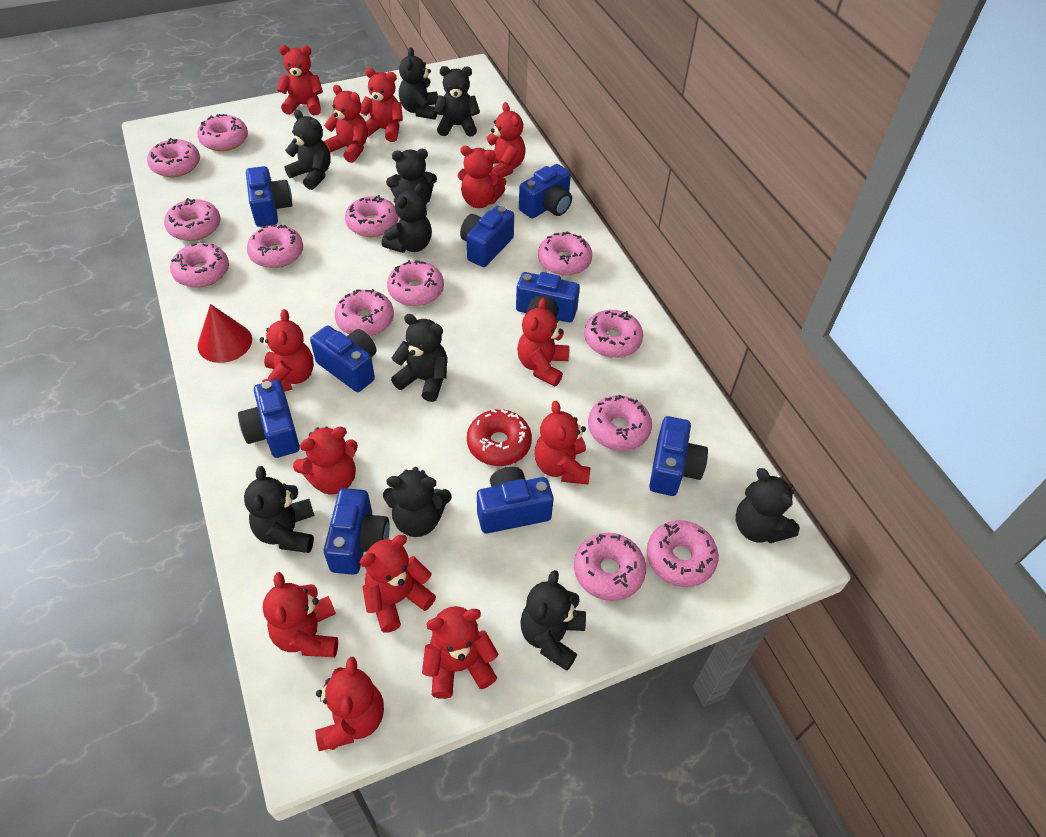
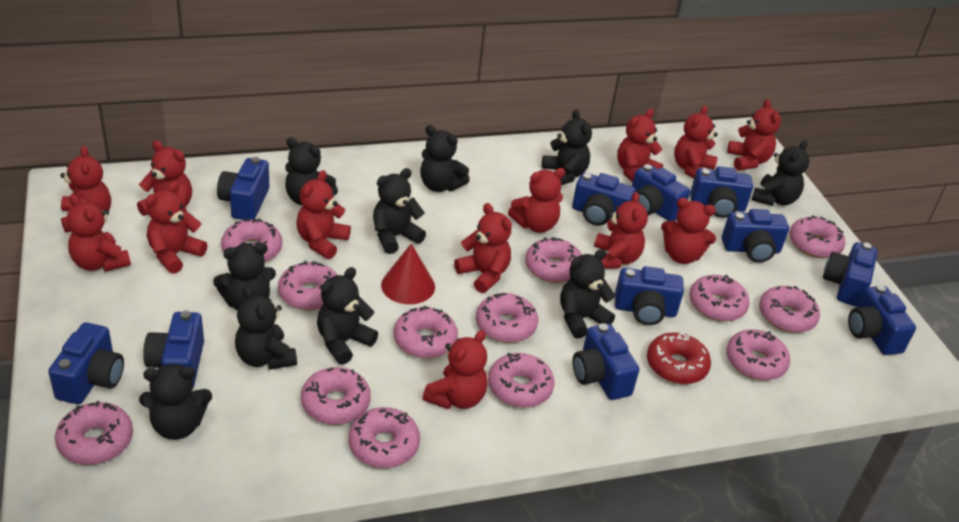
blue camera: 9 -> 11

